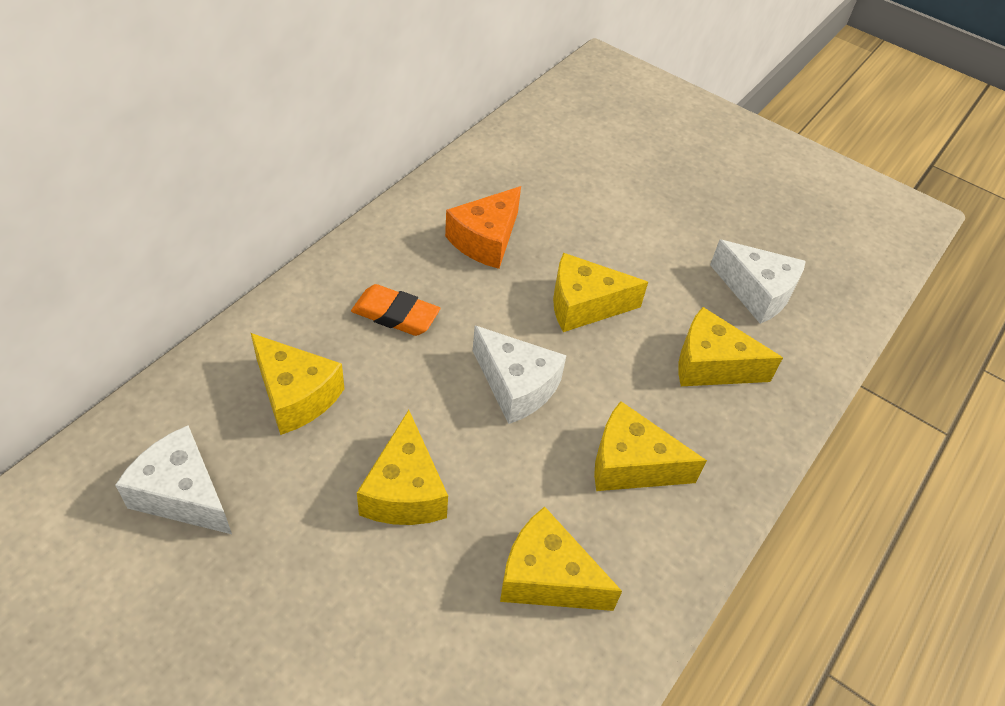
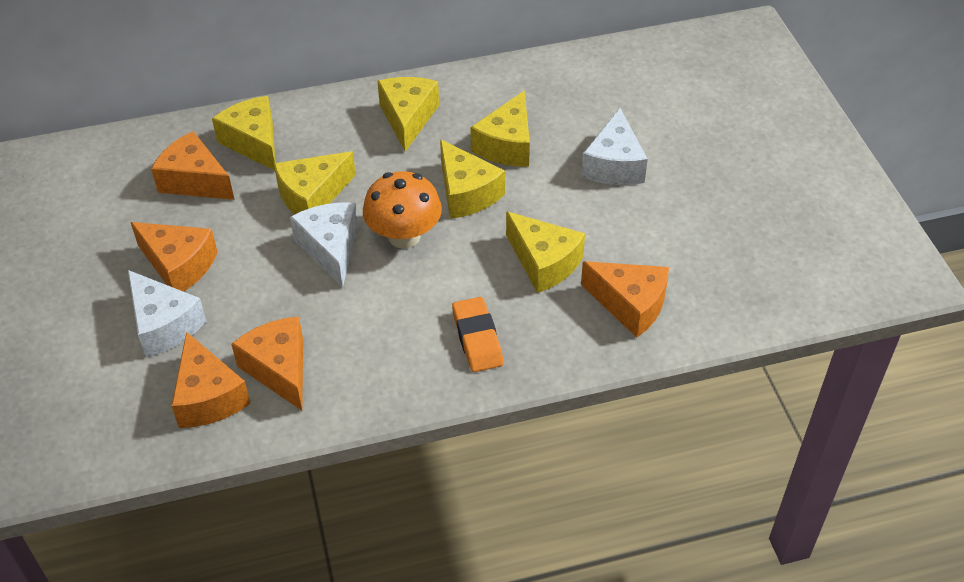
orange cheese: 1 -> 5
orange mushroom: 0 -> 1

